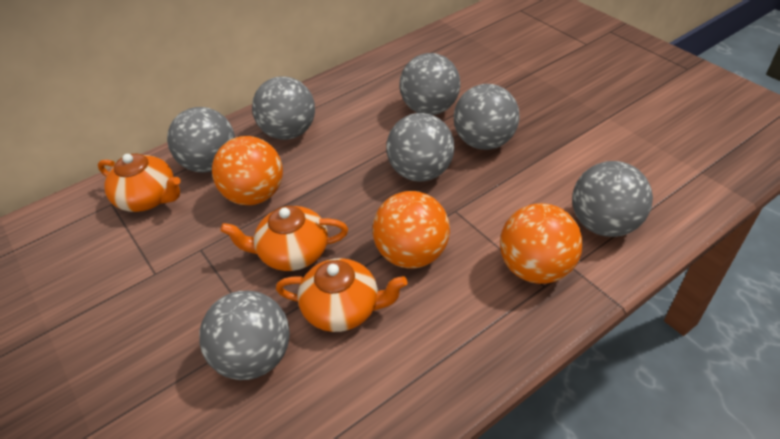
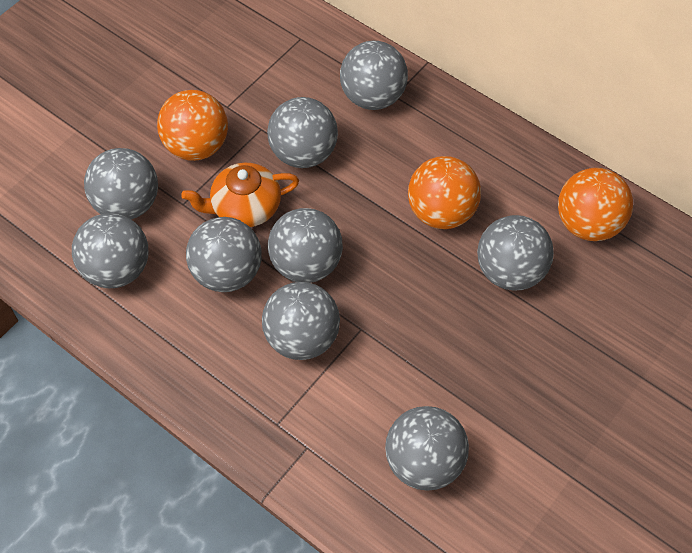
grey ball: 7 -> 9
orange teapot: 3 -> 1

